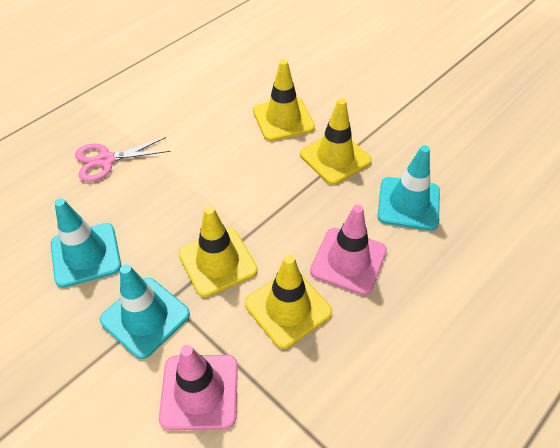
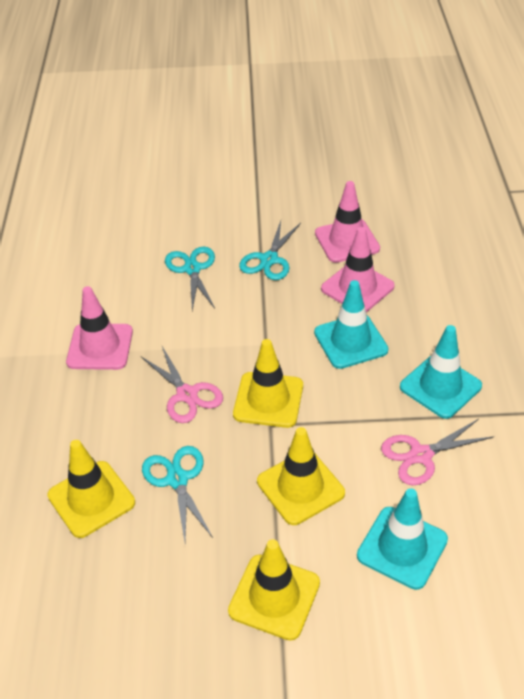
pink scissors: 1 -> 2
pink traffic cone: 2 -> 3
turquoise scissors: 0 -> 3

